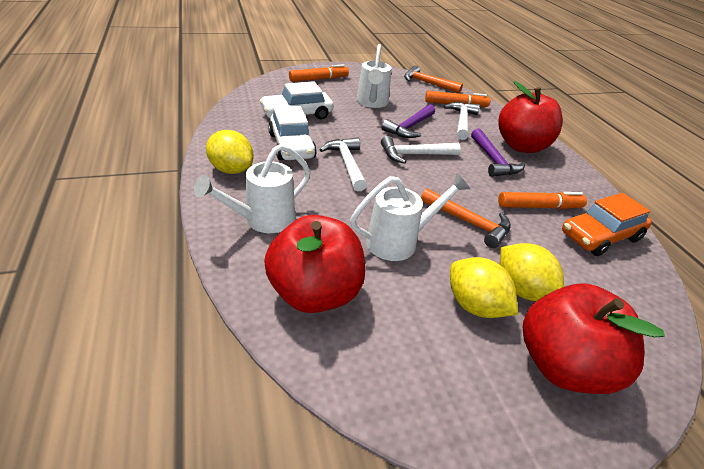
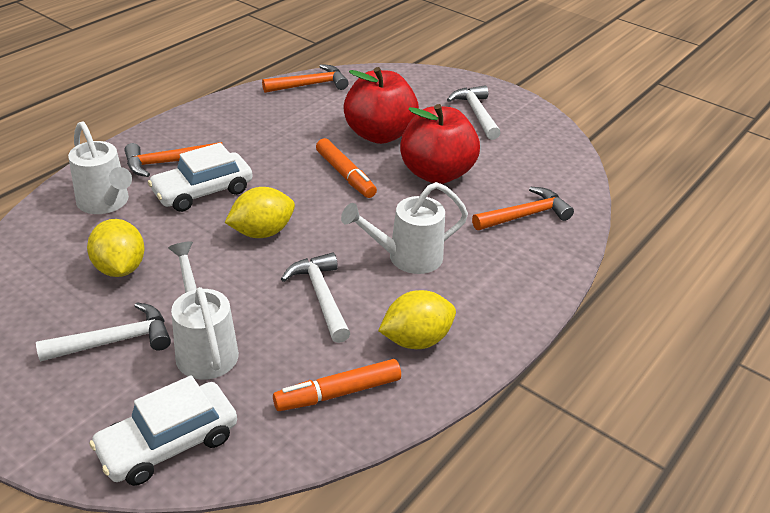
orange car: 1 -> 0
orange hammer: 2 -> 3
orange marker: 3 -> 2
purple hammer: 2 -> 0
red apple: 3 -> 2

